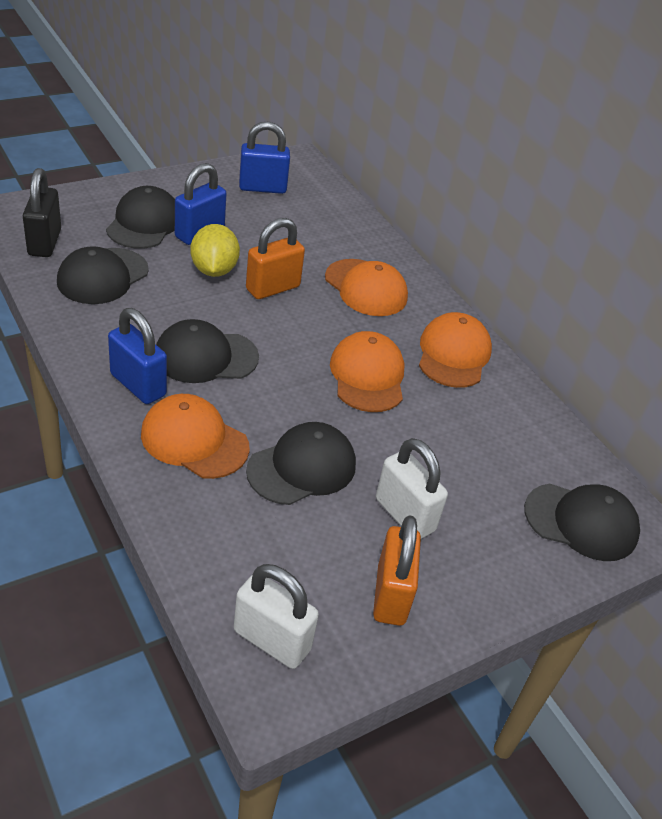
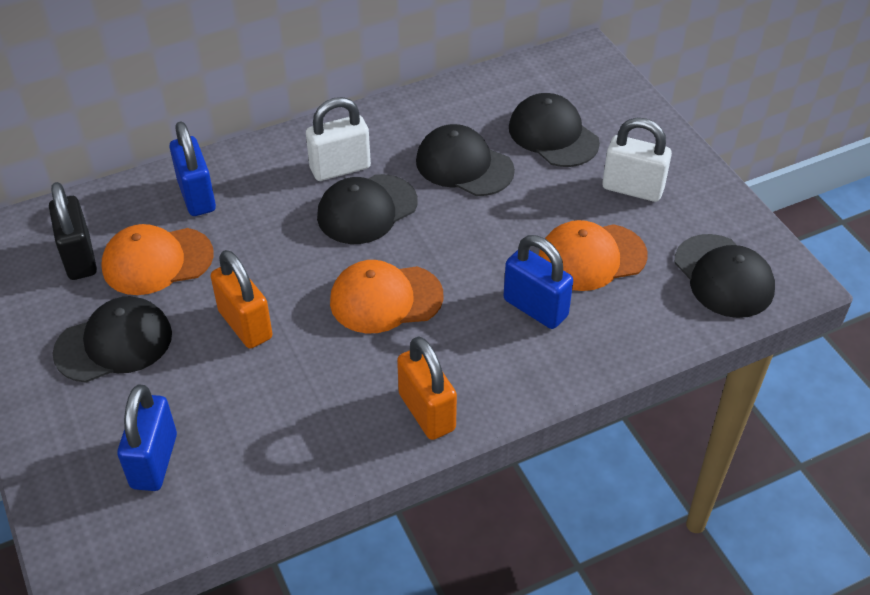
orange cap: 4 -> 3
yellow lemon: 1 -> 0

